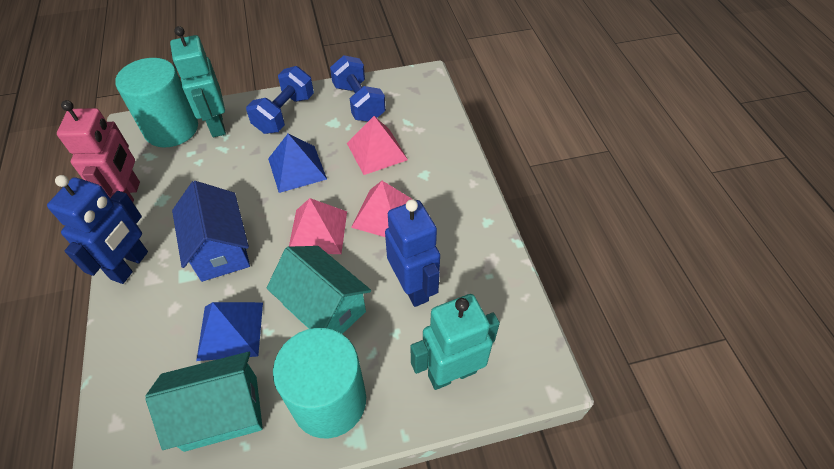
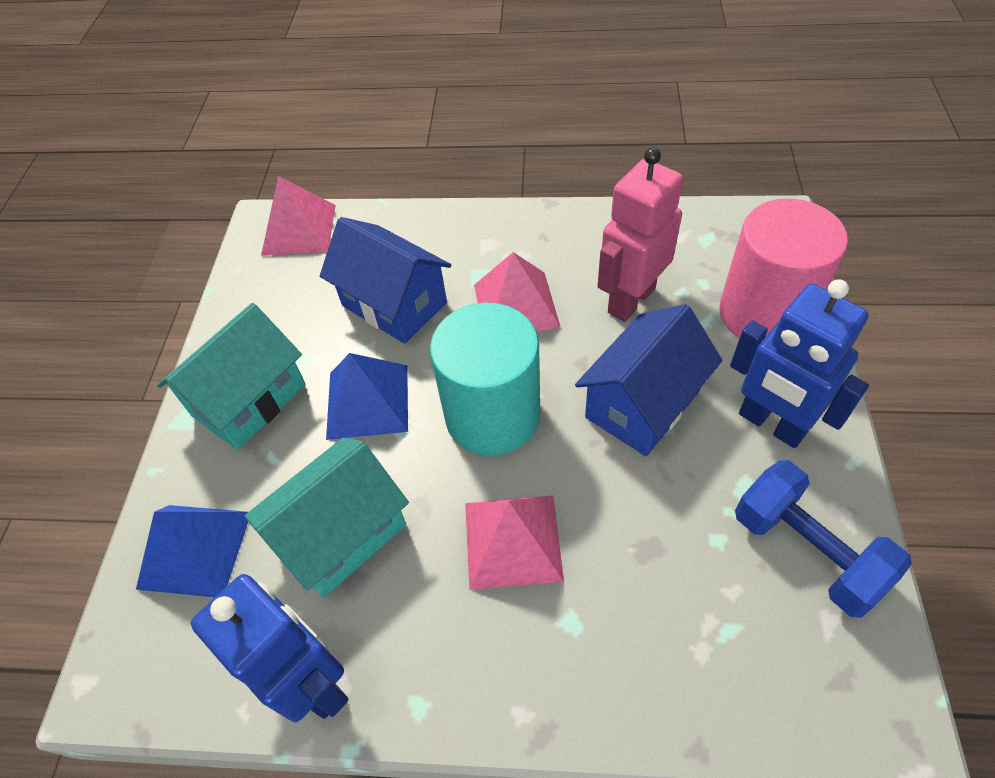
blue dumbbell: 2 -> 1
blue house: 1 -> 2
pink cylinder: 0 -> 1
turquoise cylinder: 2 -> 1
turquoise robot: 2 -> 0

